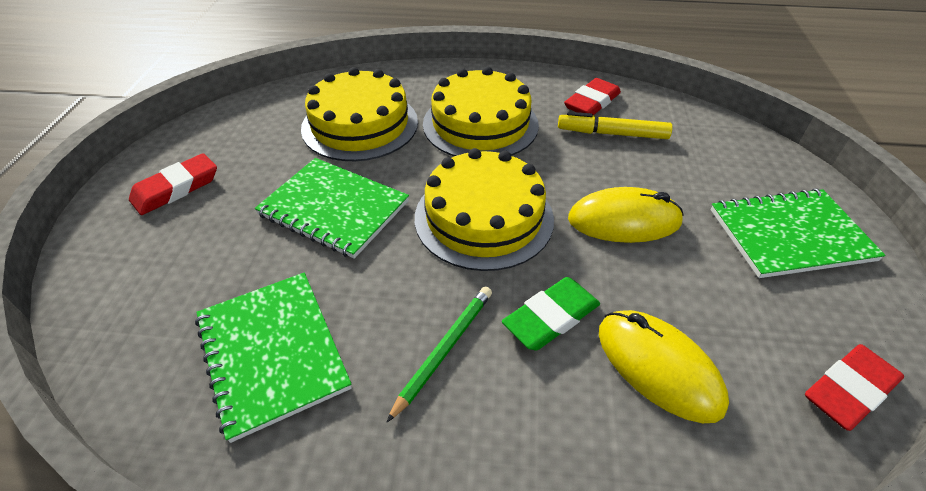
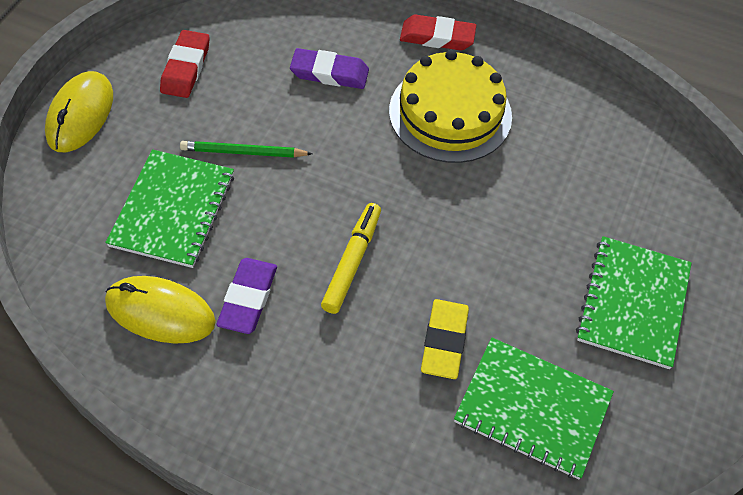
green eraser: 1 -> 0
purple eraser: 0 -> 2
red eraser: 3 -> 2
yellow cake: 3 -> 1
yellow eraser: 0 -> 1

